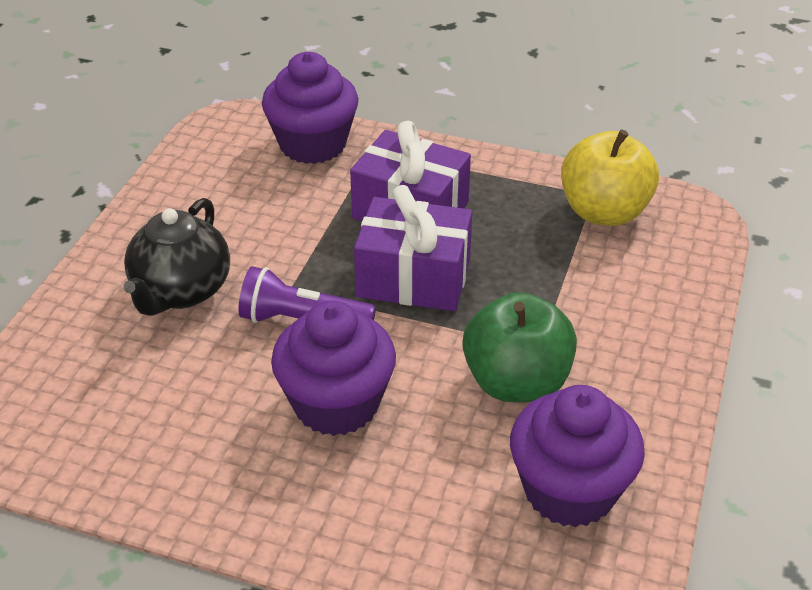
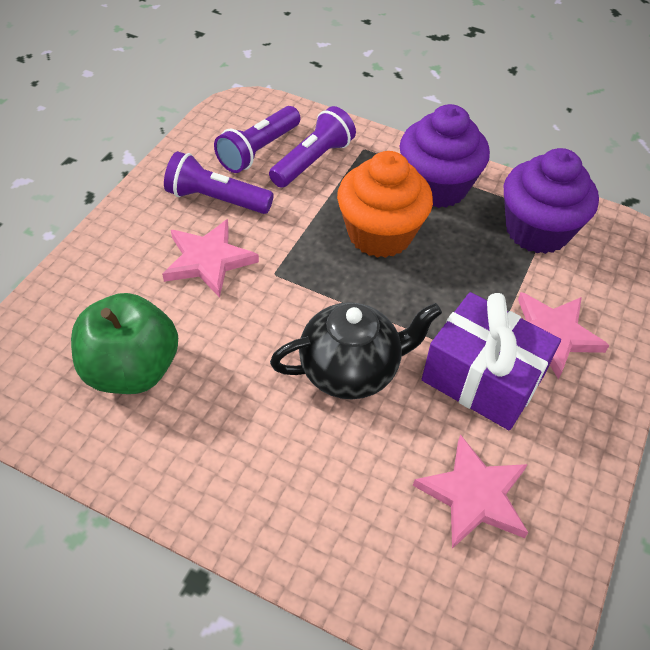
orange cupcake: 0 -> 1
pink star: 0 -> 3
purple cupcake: 3 -> 2
purple flashlight: 1 -> 3
purple gift: 2 -> 1
yellow apple: 1 -> 0

